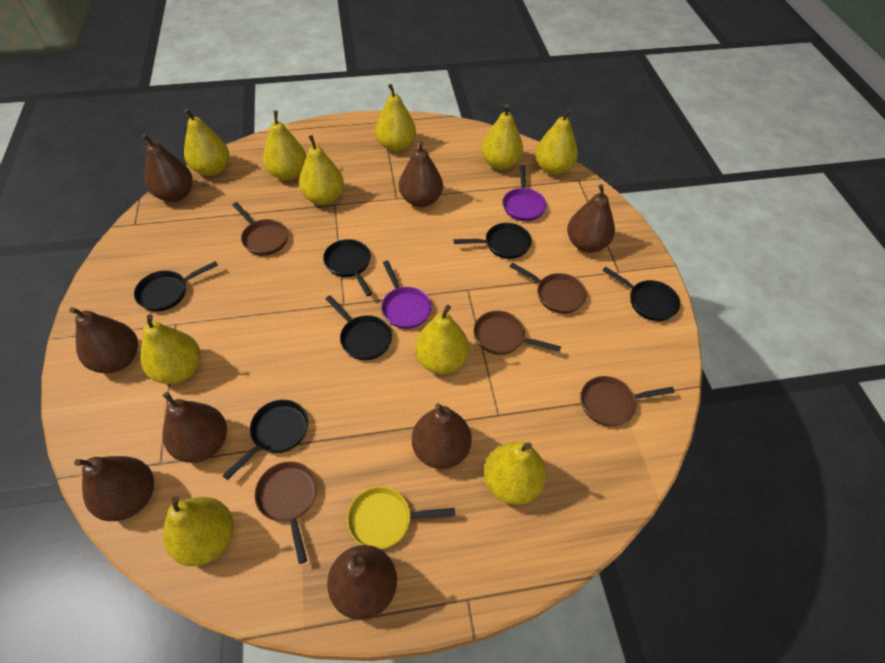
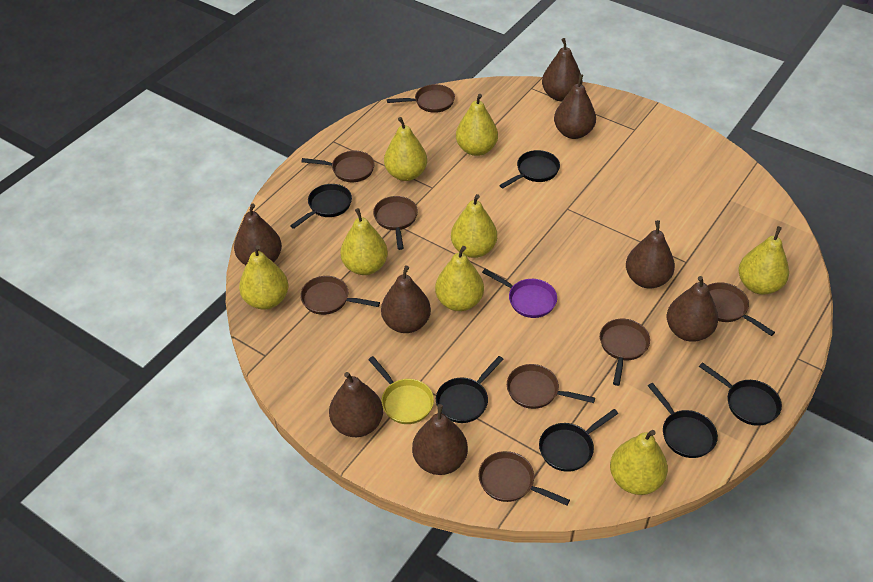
brown pan: 5 -> 8
purple pan: 2 -> 1
yellow pear: 10 -> 8

